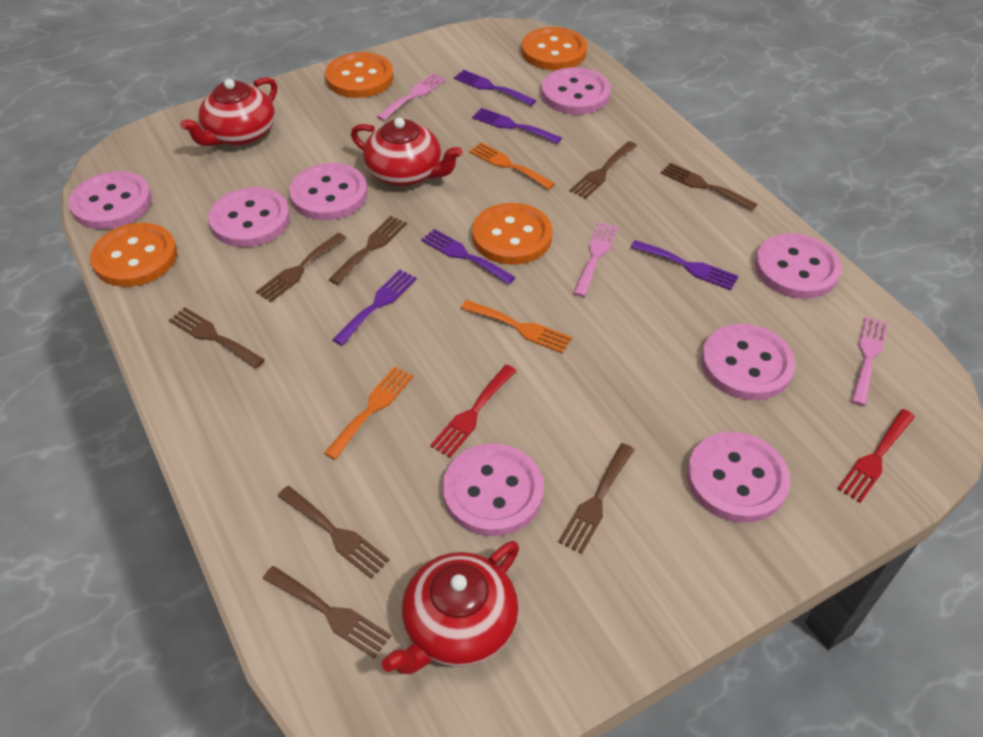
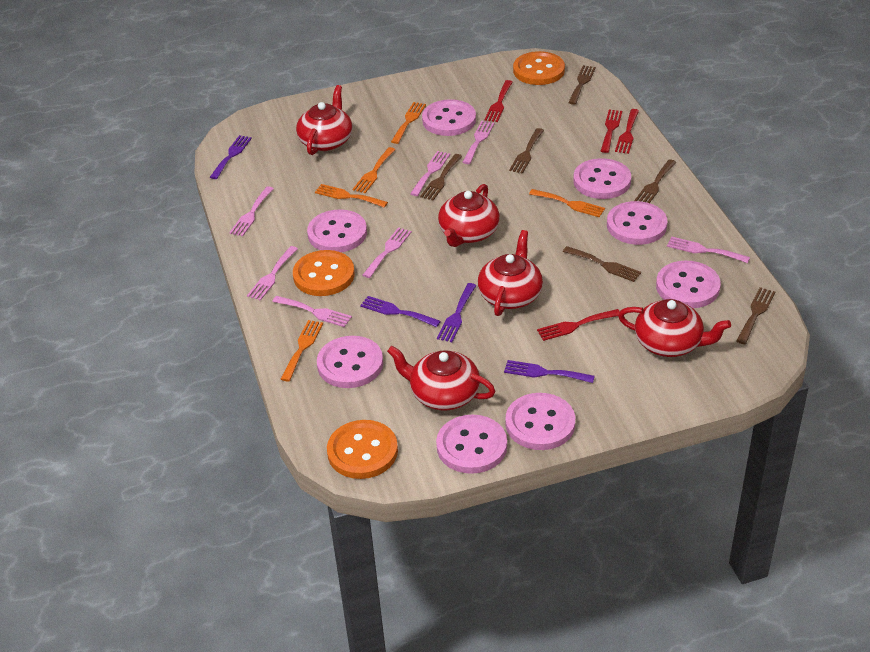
brown fork: 8 -> 6
orange button: 4 -> 3
orange fork: 3 -> 5
pink fork: 3 -> 7
purple fork: 5 -> 4
red fork: 2 -> 4
red teapot: 3 -> 5

